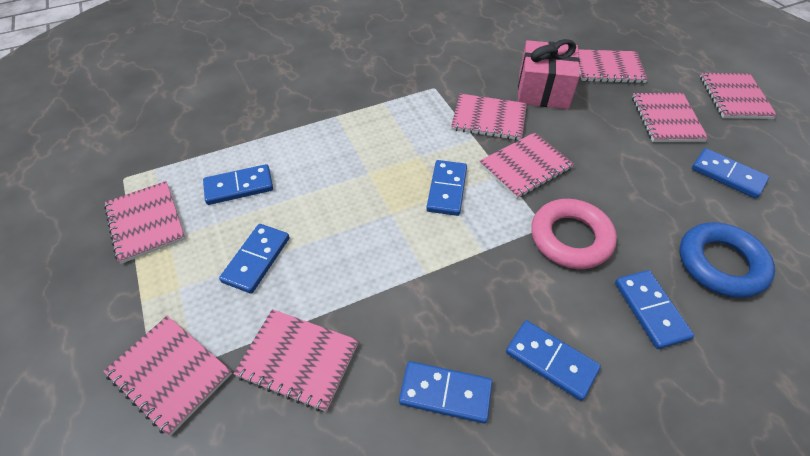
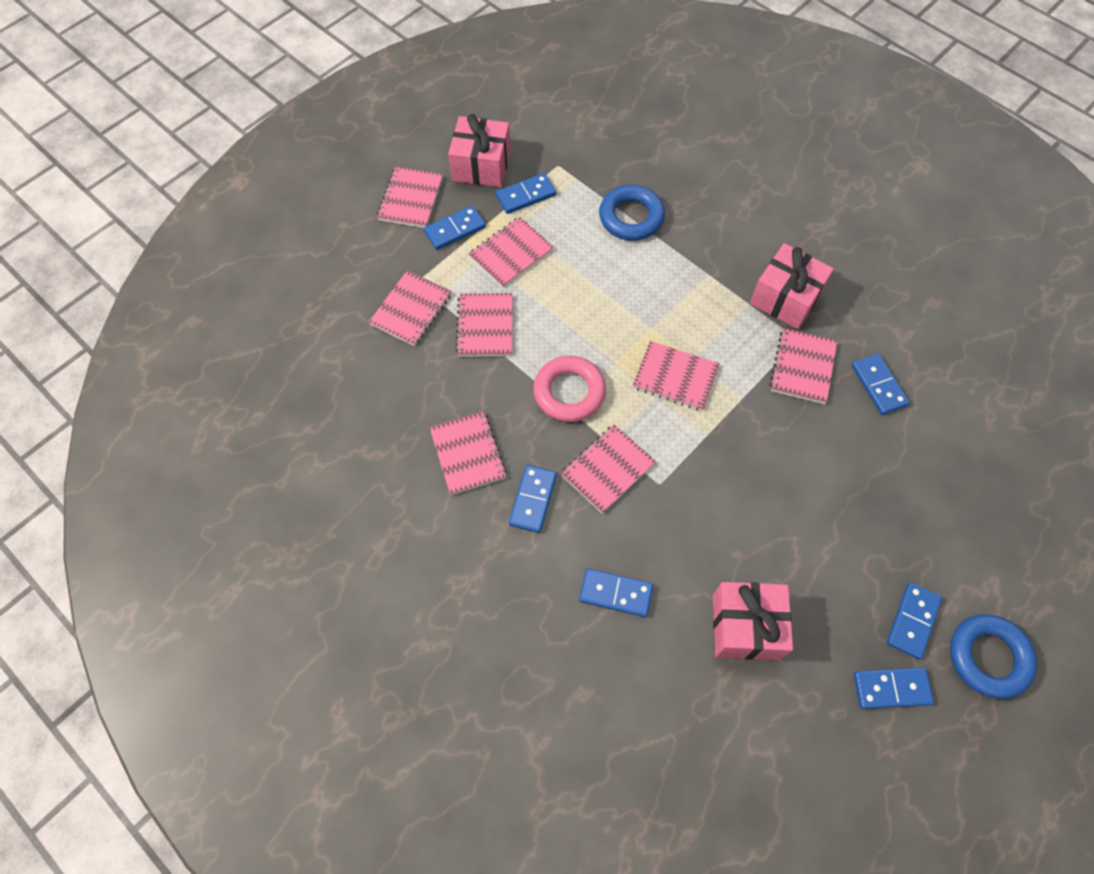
blue ring: 1 -> 2
pink gift: 1 -> 3

